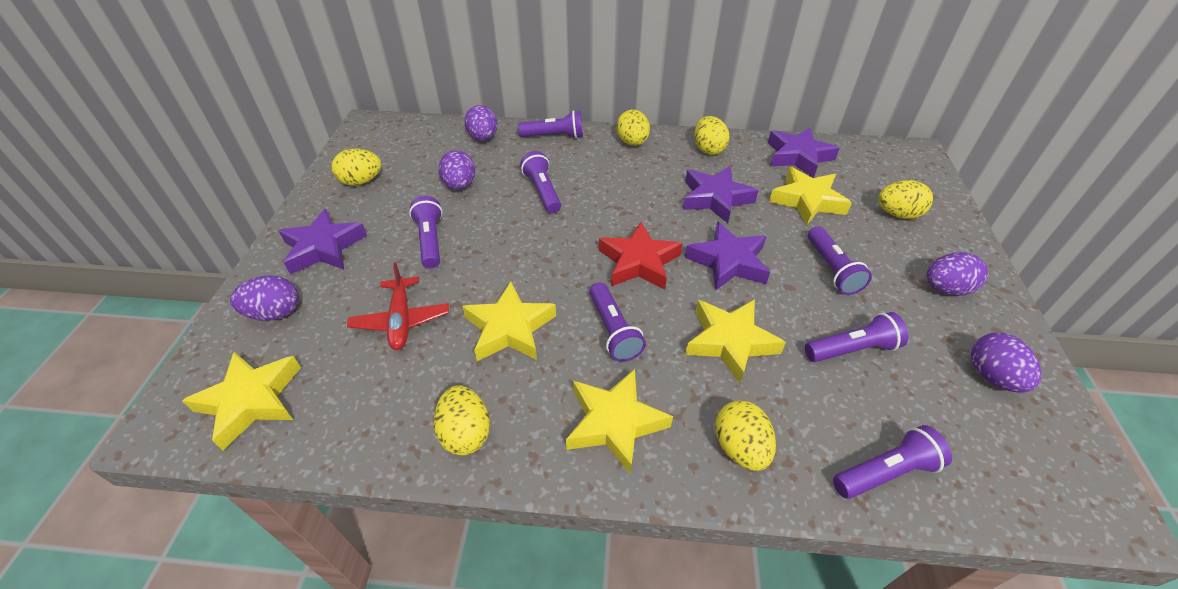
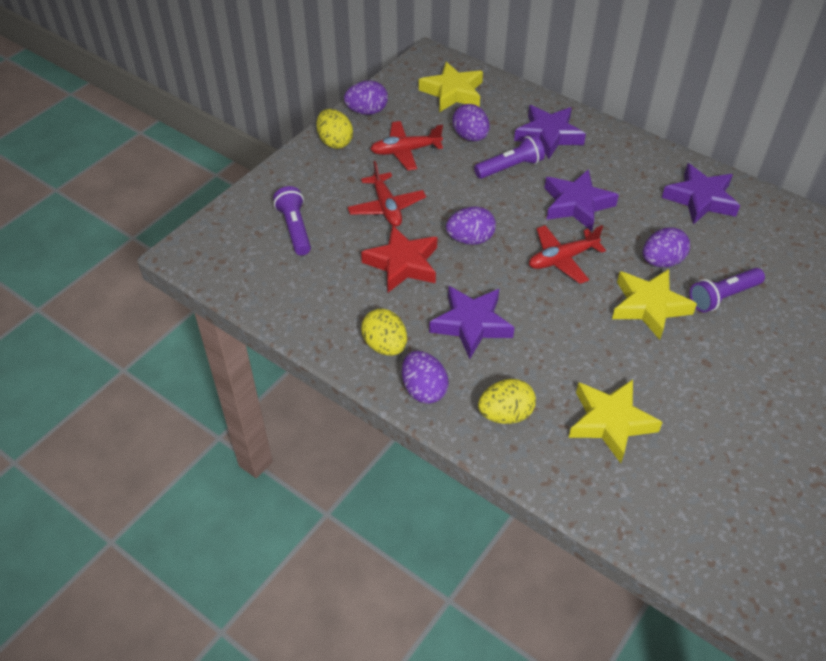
purple flashlight: 7 -> 3
red plane: 1 -> 3
yellow egg: 6 -> 3
yellow star: 5 -> 3

